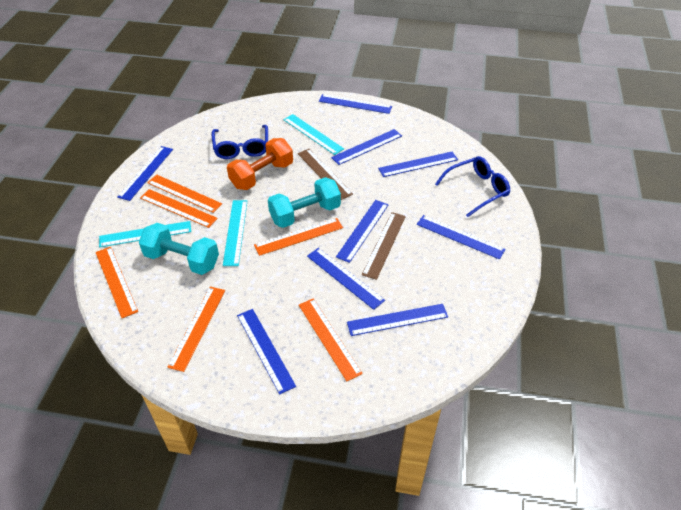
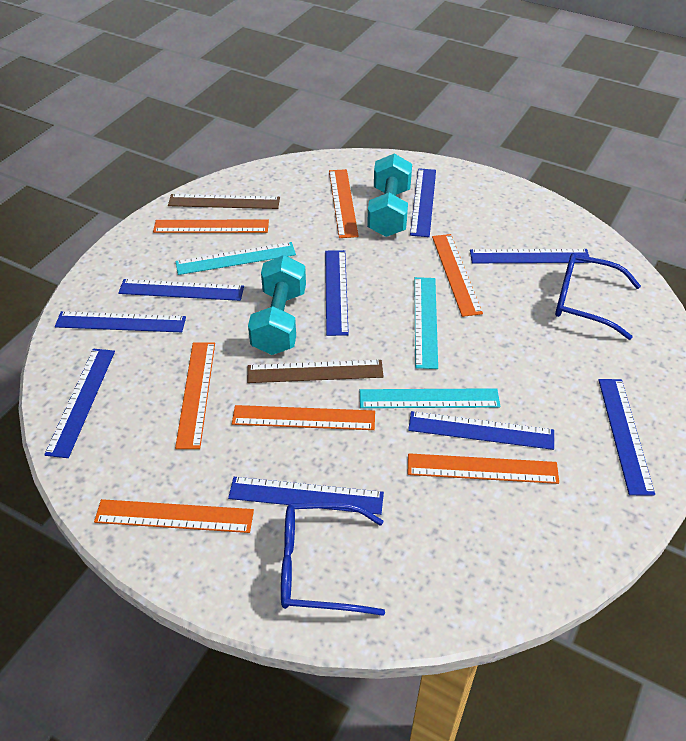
orange dumbbell: 1 -> 0
orange ruler: 6 -> 7

